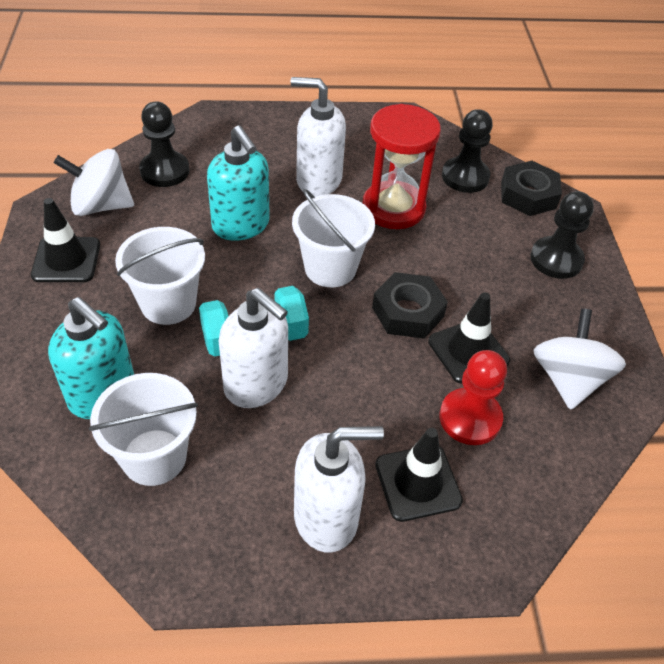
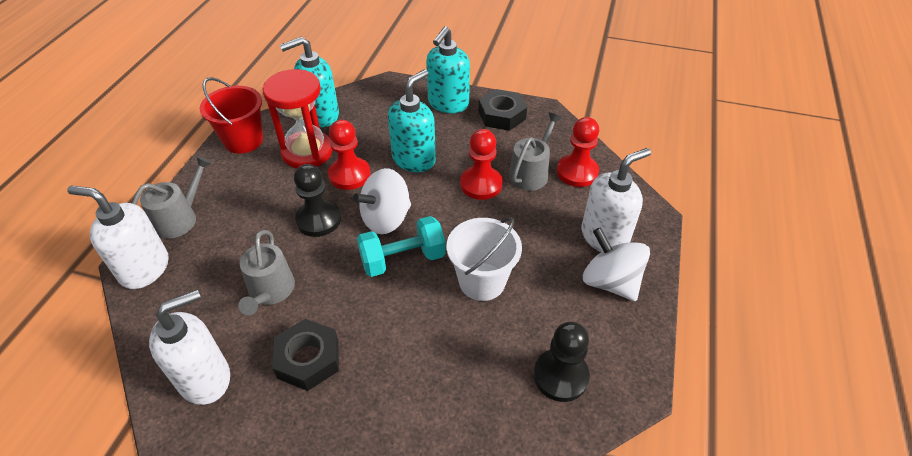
black pawn: 3 -> 2
black traffic cone: 3 -> 0
grey watering can: 0 -> 3
red bucket: 0 -> 1
red pawn: 1 -> 3
turquoise soap dispenser: 2 -> 3
white bucket: 3 -> 1

